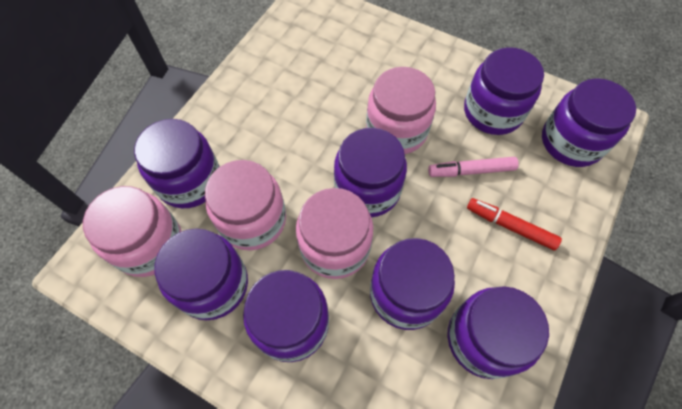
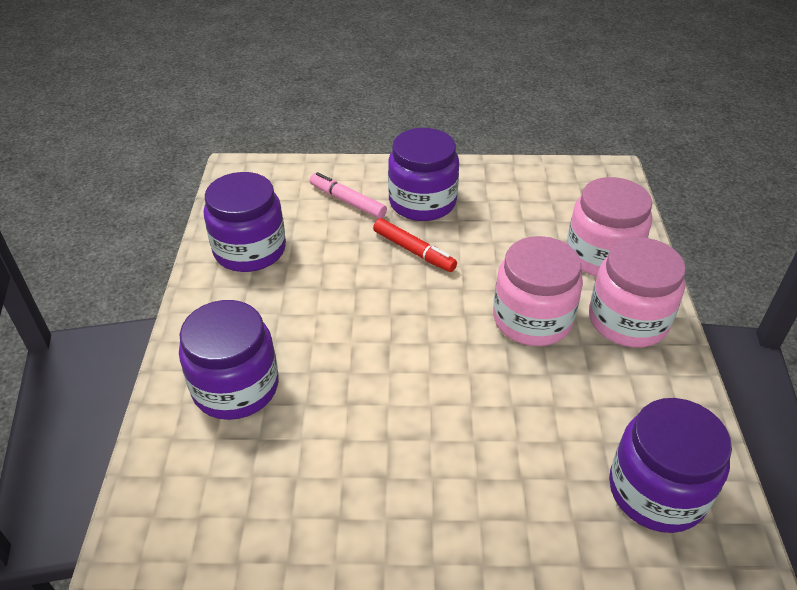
pink jar: 4 -> 3
purple jar: 8 -> 4

